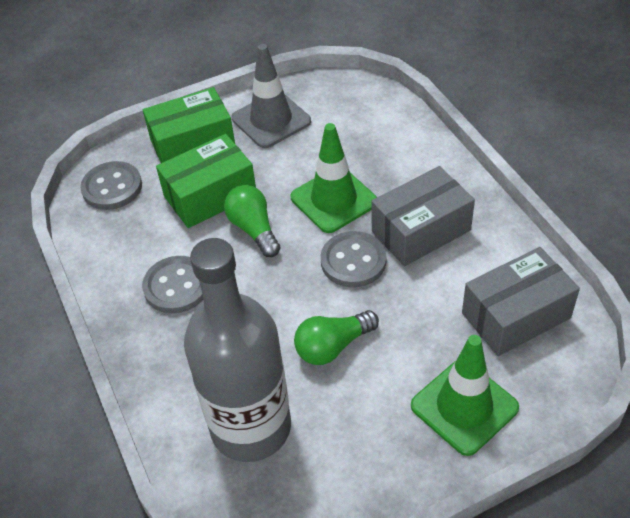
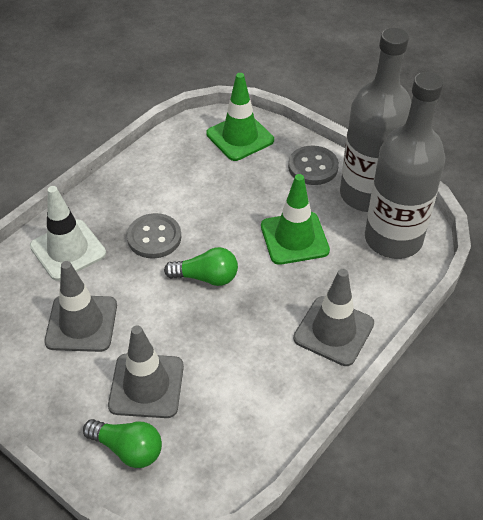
green box: 2 -> 0
grey bottle: 1 -> 2
grey box: 2 -> 0
grey button: 3 -> 2
grey traffic cone: 1 -> 3
white traffic cone: 0 -> 1

